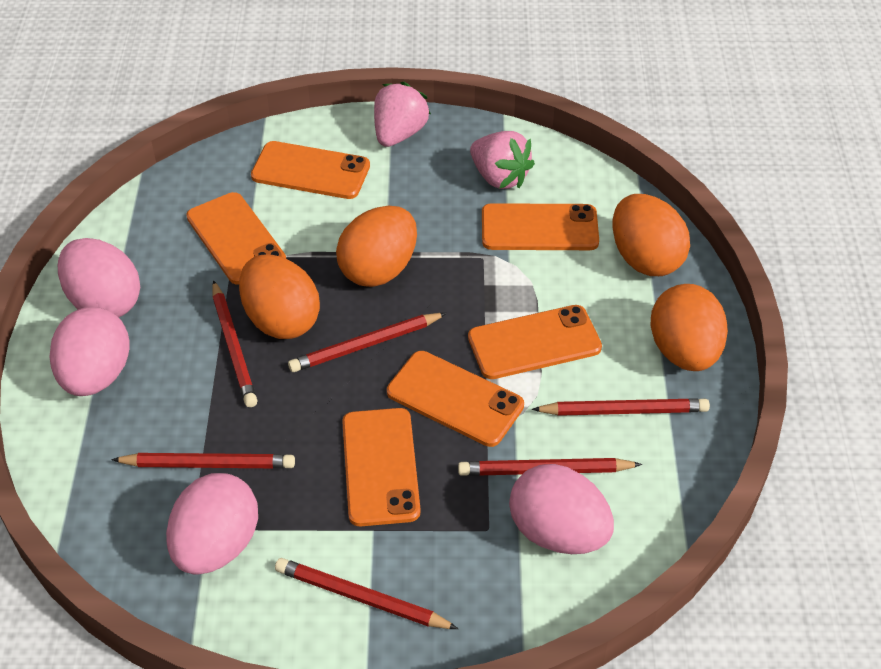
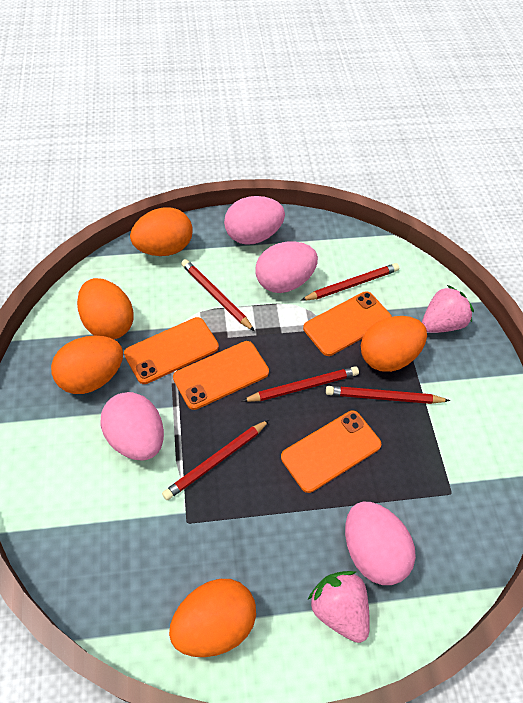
orange egg: 4 -> 5
orange phone: 6 -> 4
red pencil: 6 -> 5

